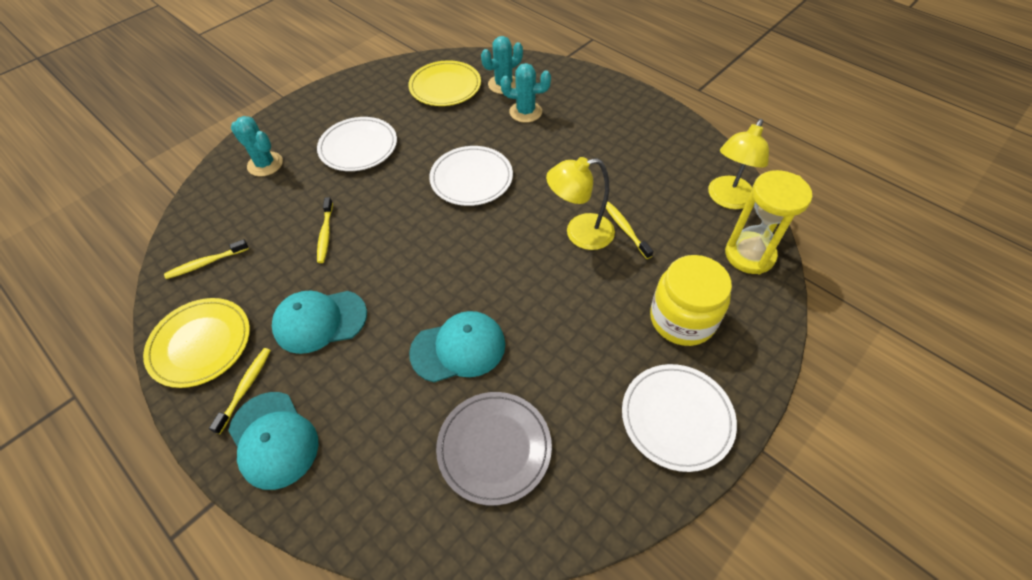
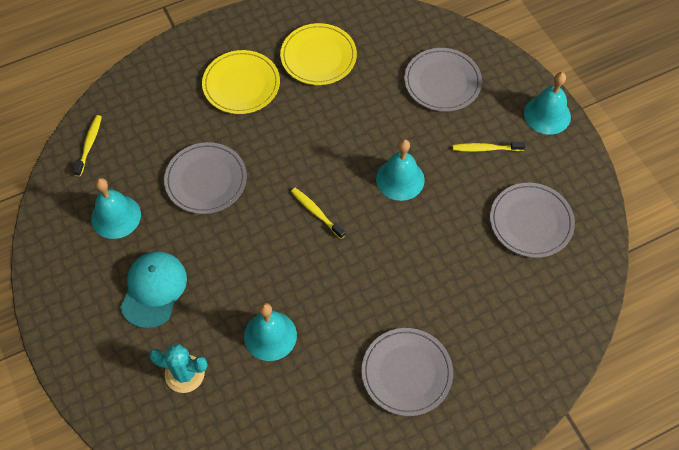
grey plate: 1 -> 4
turquoise bell: 0 -> 4
turquoise cactus: 3 -> 1
turquoise cap: 3 -> 1
white plate: 3 -> 0
yellow hourglass: 1 -> 0
yellow jar: 1 -> 0
yellow lamp: 2 -> 0
yellow toothbrush: 4 -> 3

